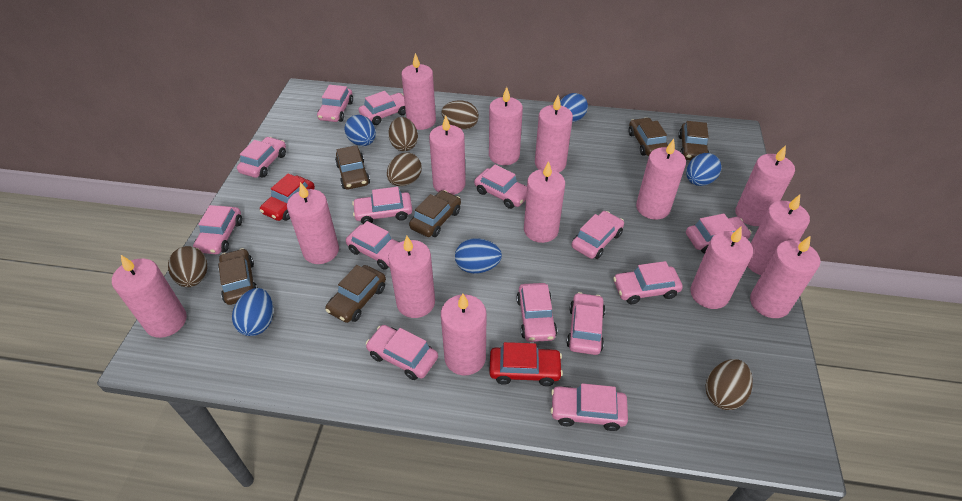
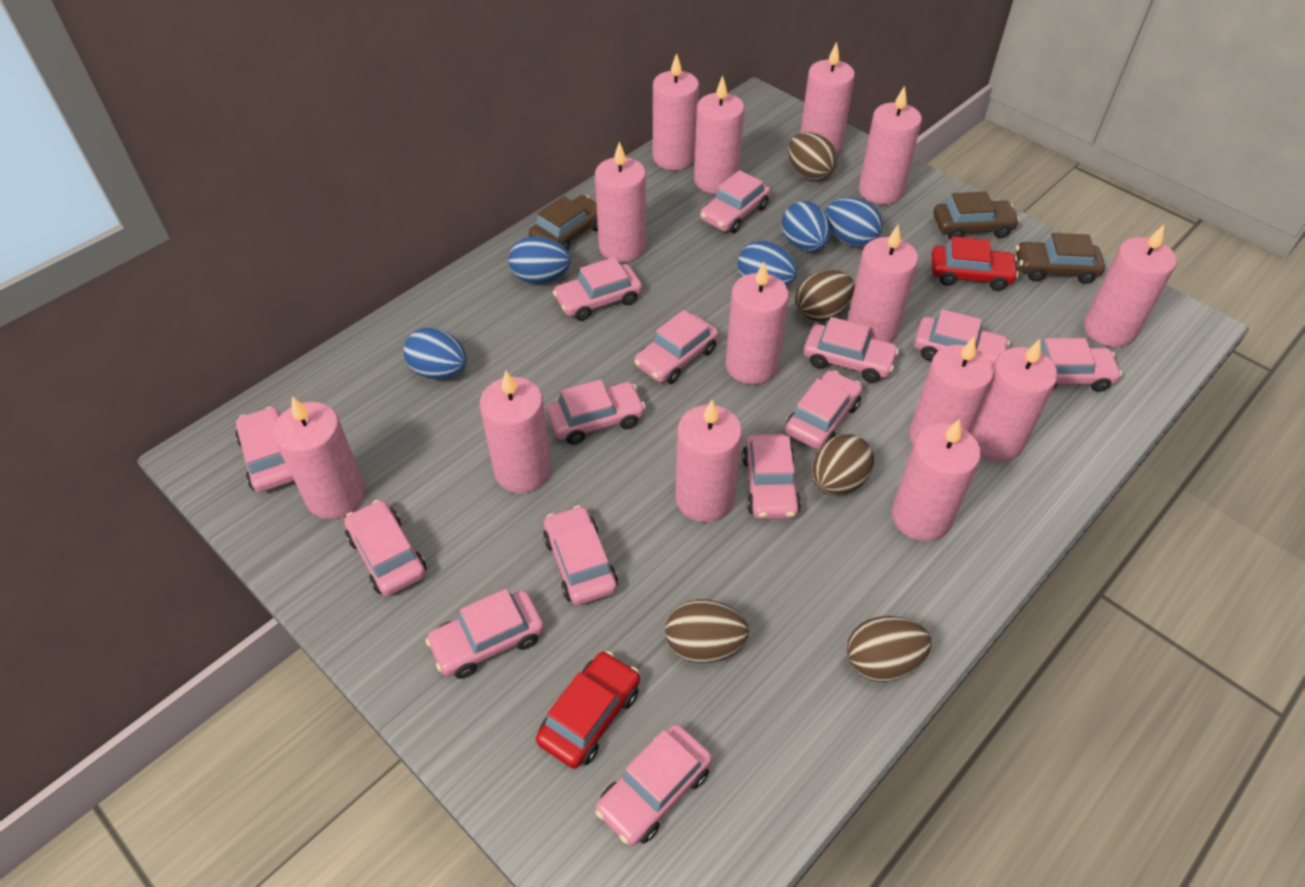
brown car: 6 -> 3

